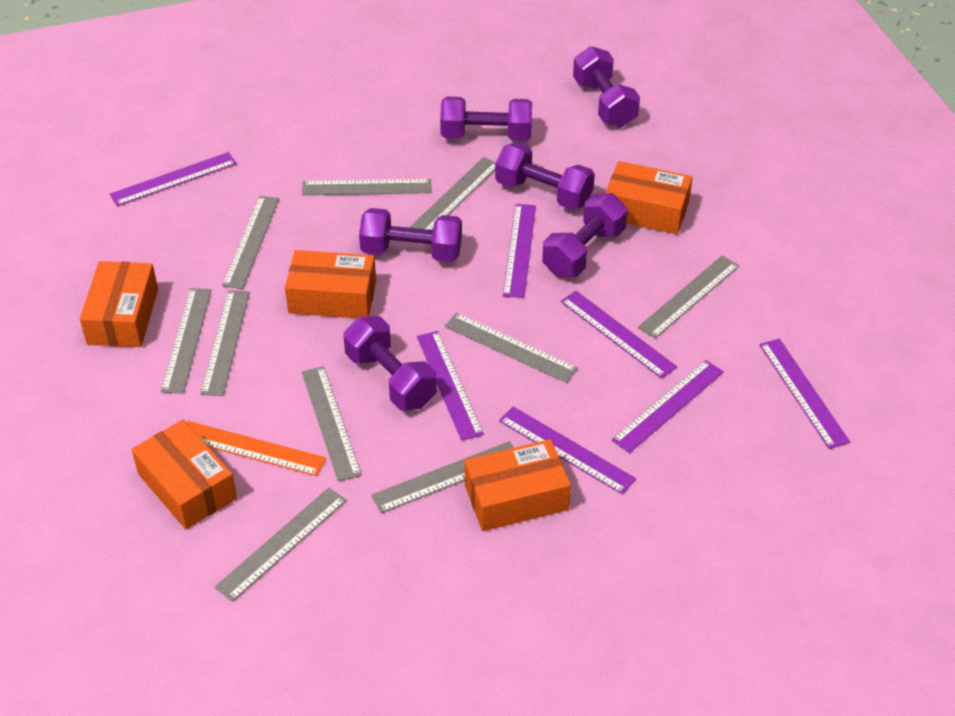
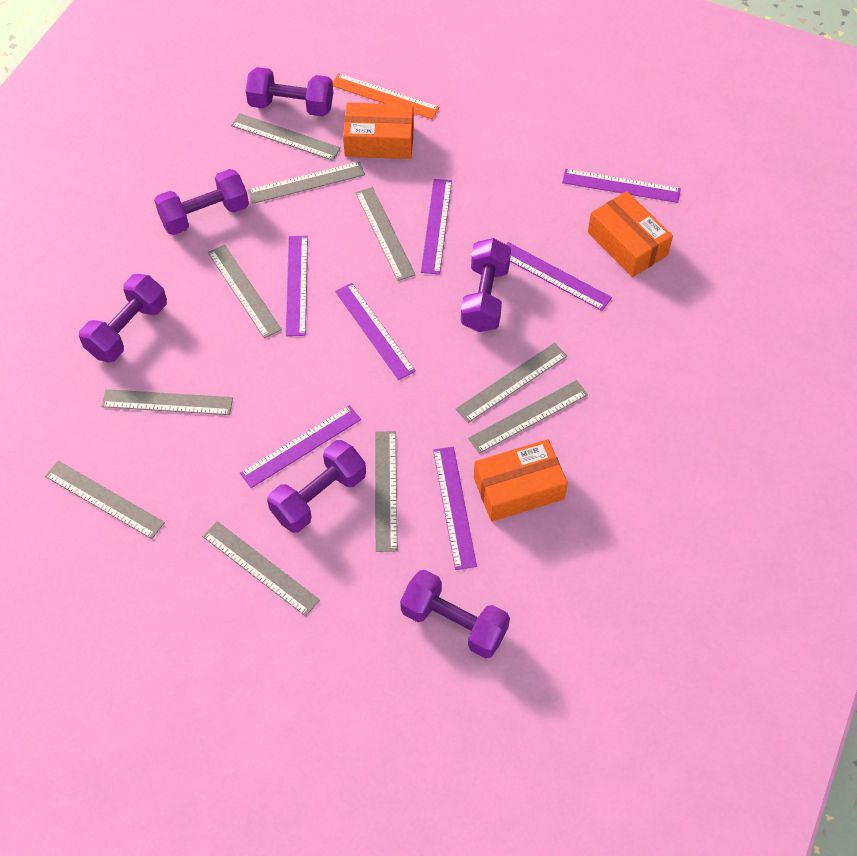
orange box: 5 -> 3

